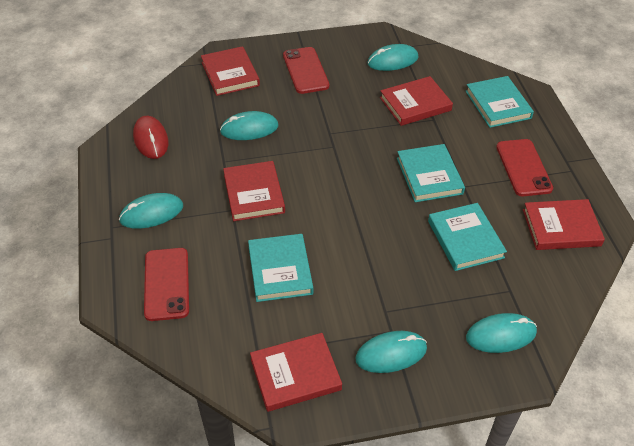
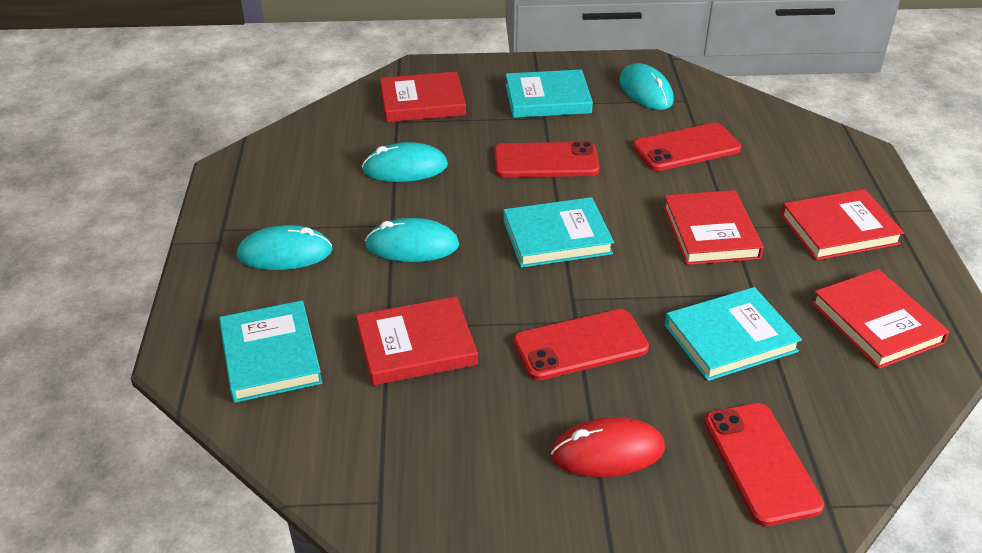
red phone: 3 -> 4
turquoise mouse: 5 -> 4

